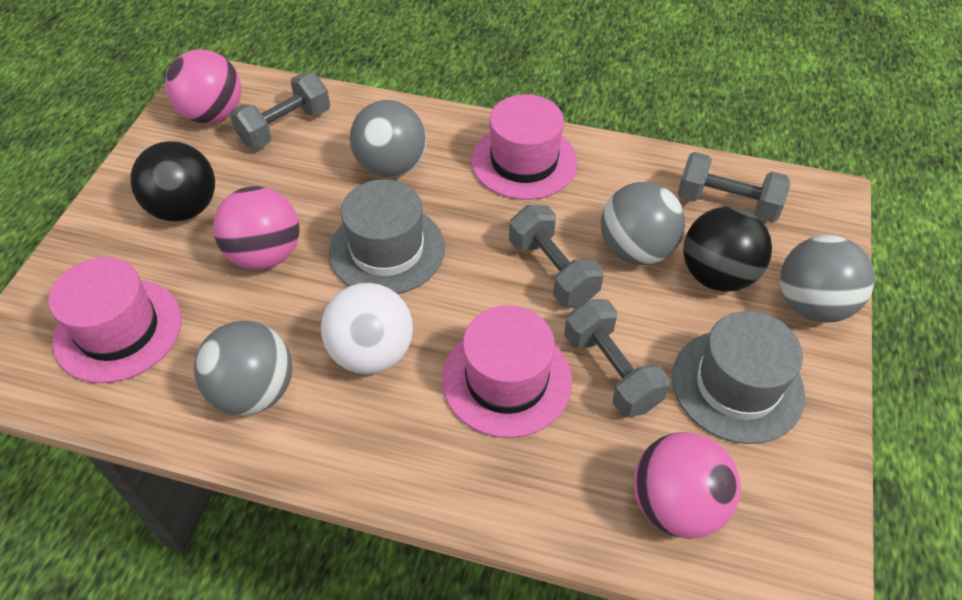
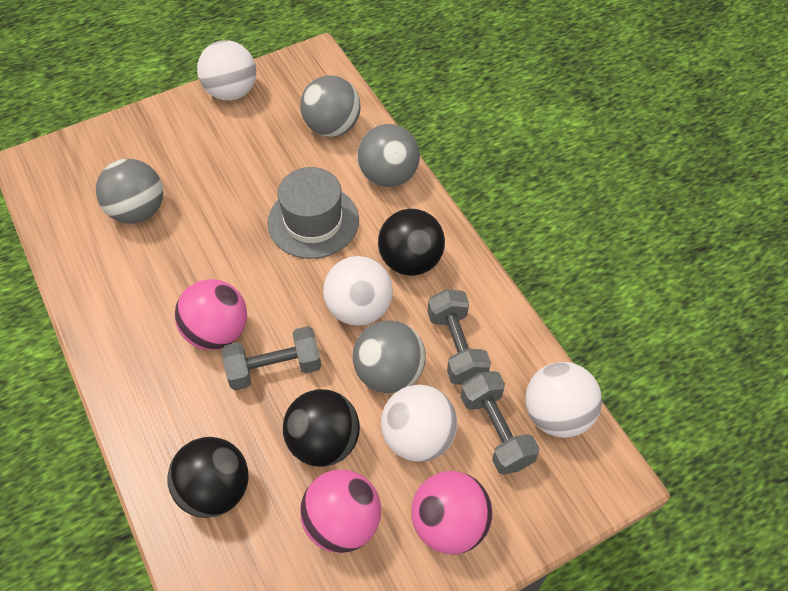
black ball: 2 -> 3
grey dumbbell: 4 -> 3
grey hat: 2 -> 1
pink hat: 3 -> 0
white ball: 1 -> 4

